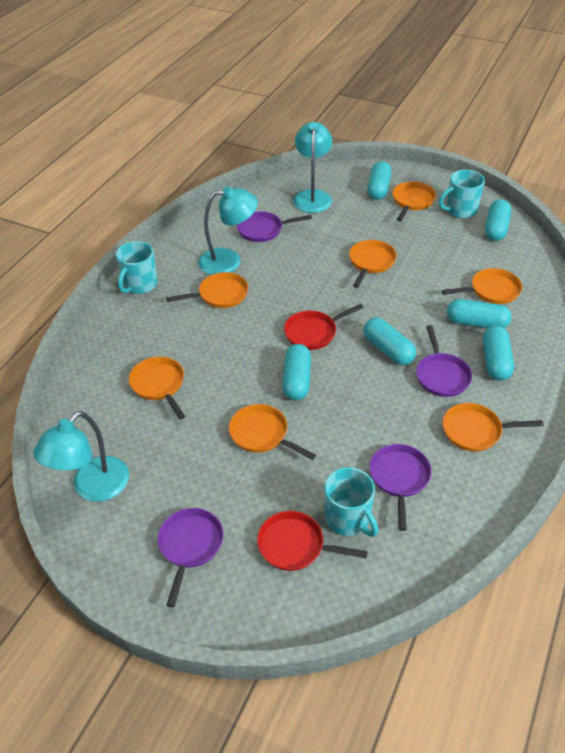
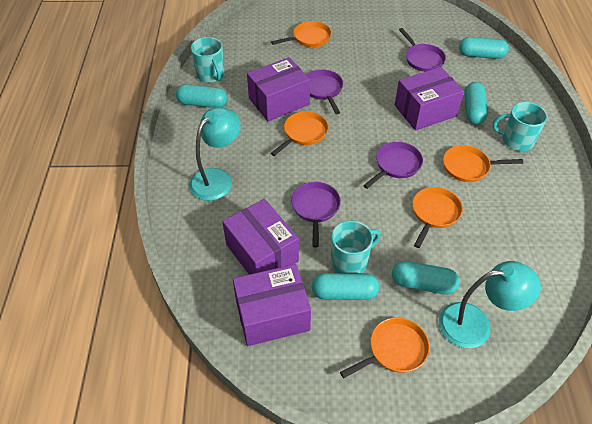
orange pan: 7 -> 5
purple box: 0 -> 4
red pan: 2 -> 0
turquoise capsule: 6 -> 5
turquoise lamp: 3 -> 2

